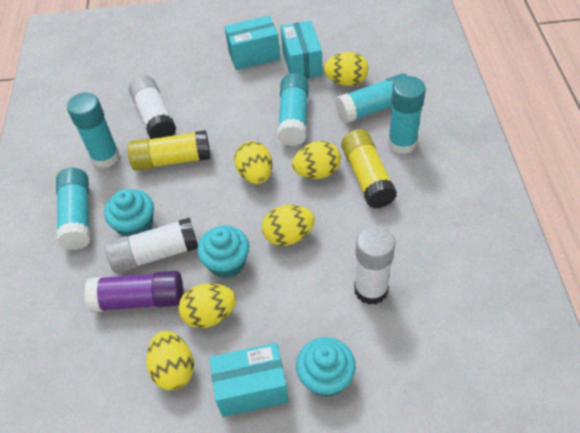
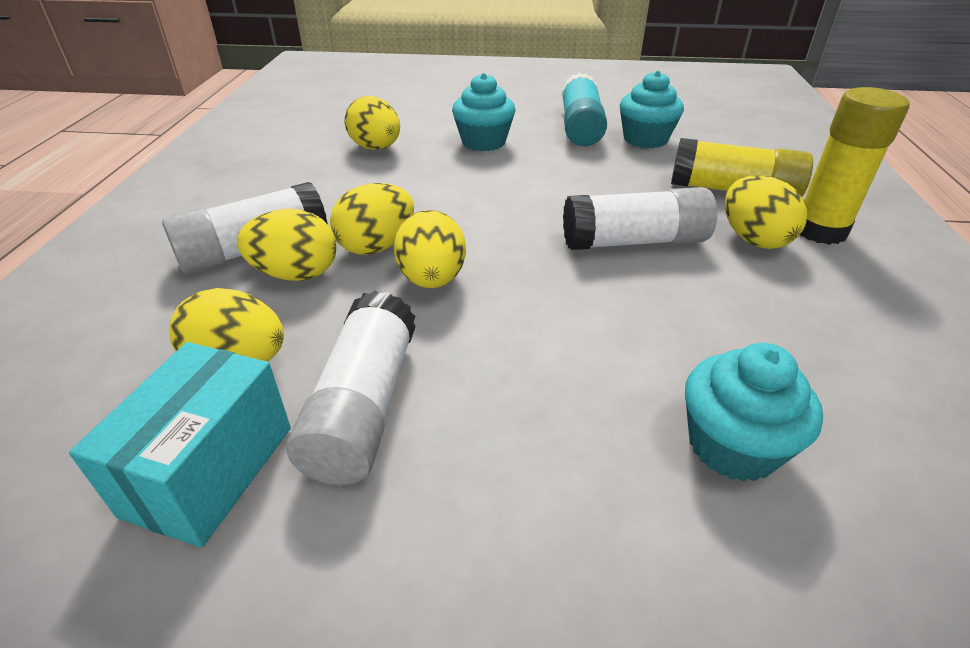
purple glue stick: 1 -> 0
turquoise box: 3 -> 1
turquoise glue stick: 5 -> 1

